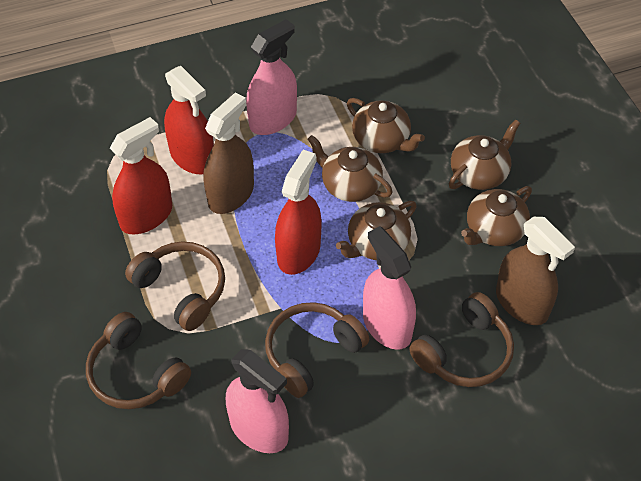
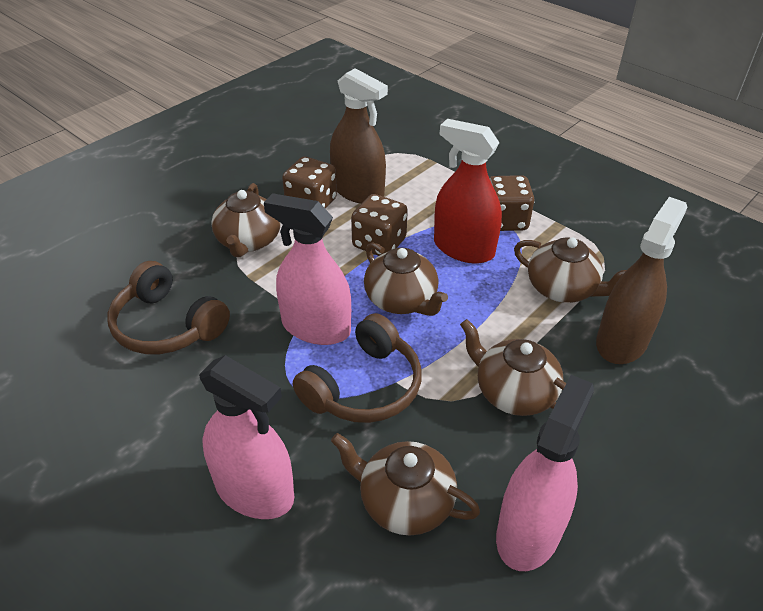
brown dice: 0 -> 3
brown headphones: 4 -> 2
red spray bottle: 3 -> 1

